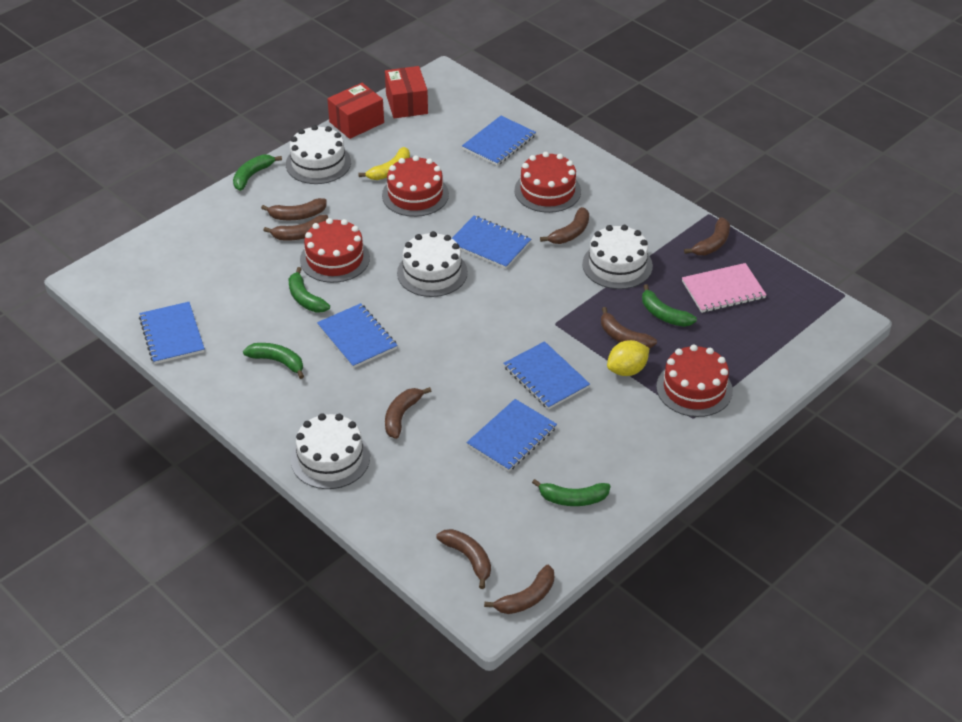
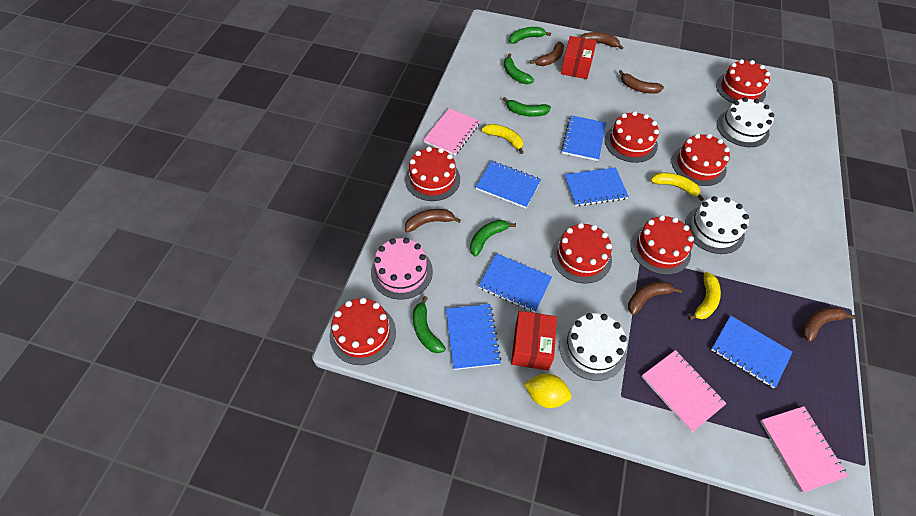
brown banana: 8 -> 6
pink cake: 0 -> 1
pink notebook: 1 -> 3
red cake: 4 -> 7
white cake: 4 -> 3
yellow banana: 1 -> 3

